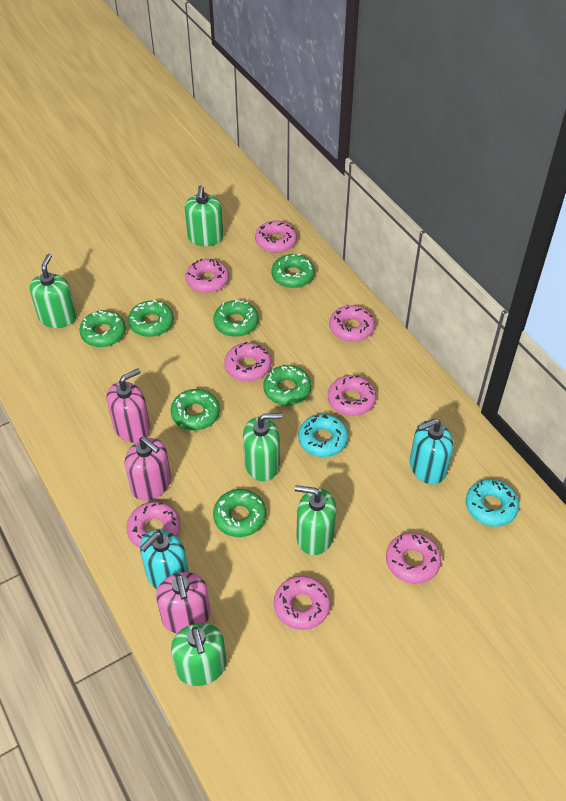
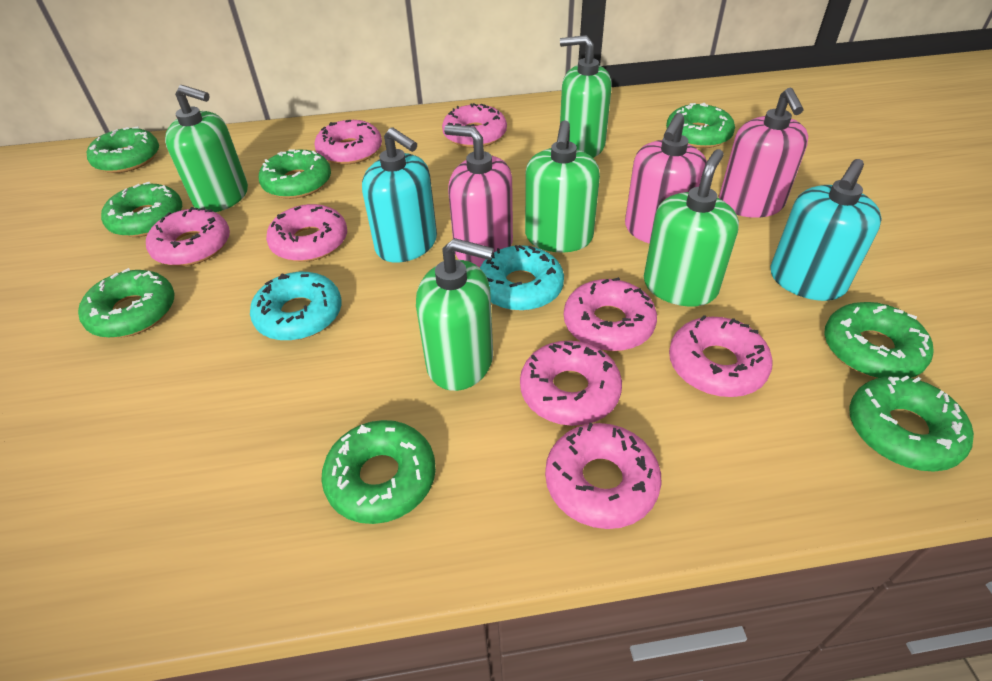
green donut: 7 -> 8

